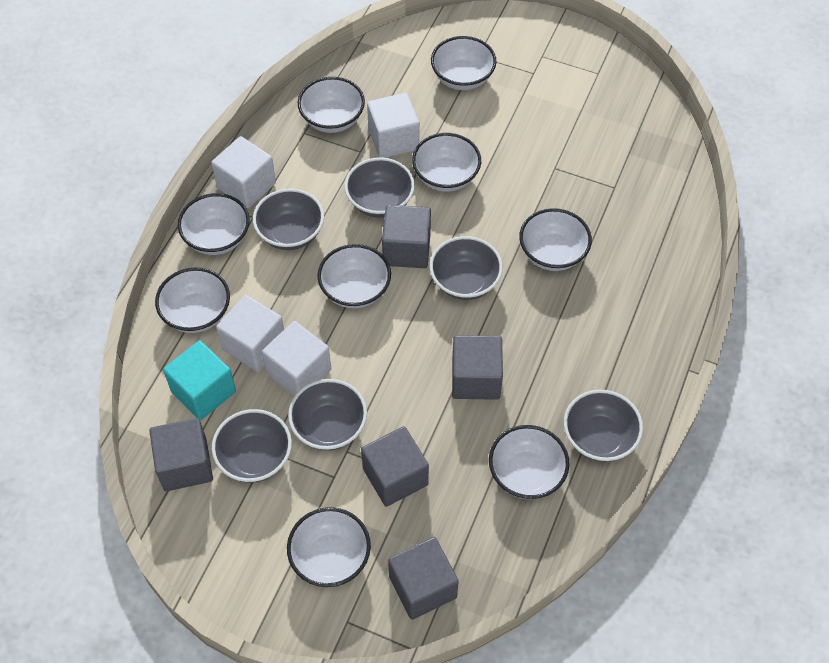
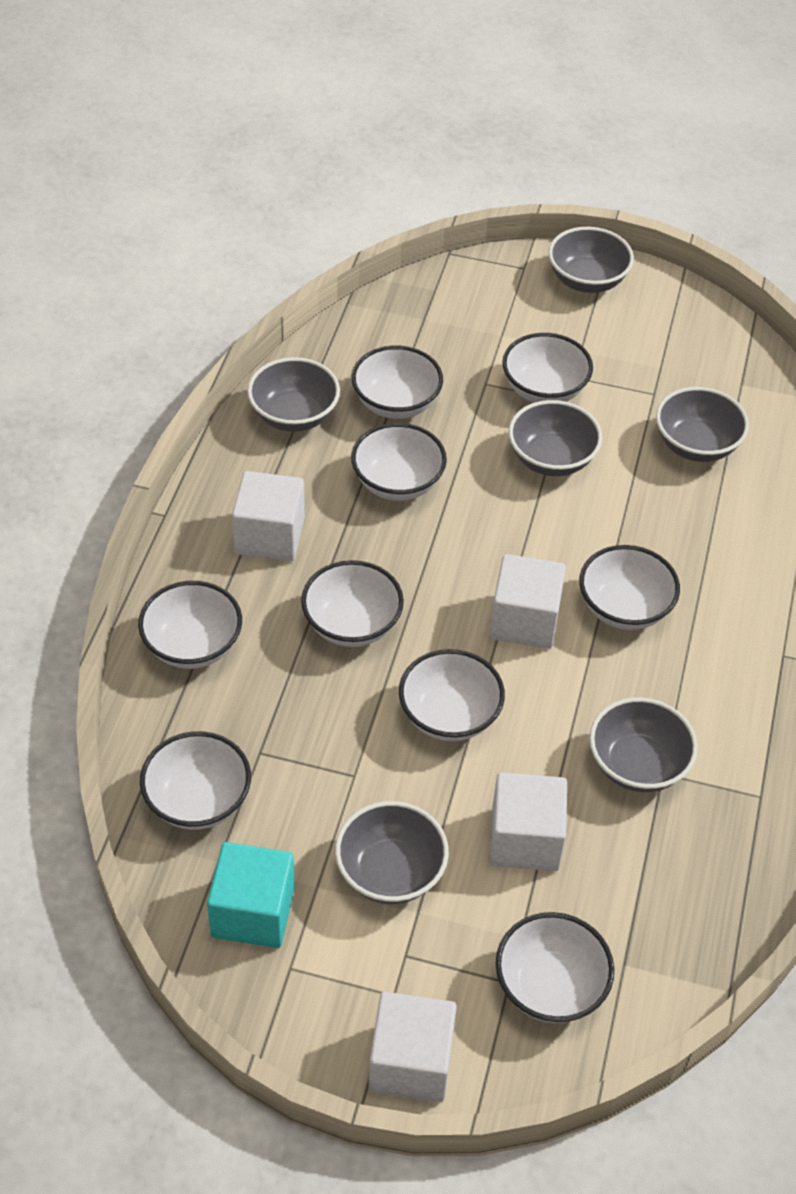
grey cube: 5 -> 0

